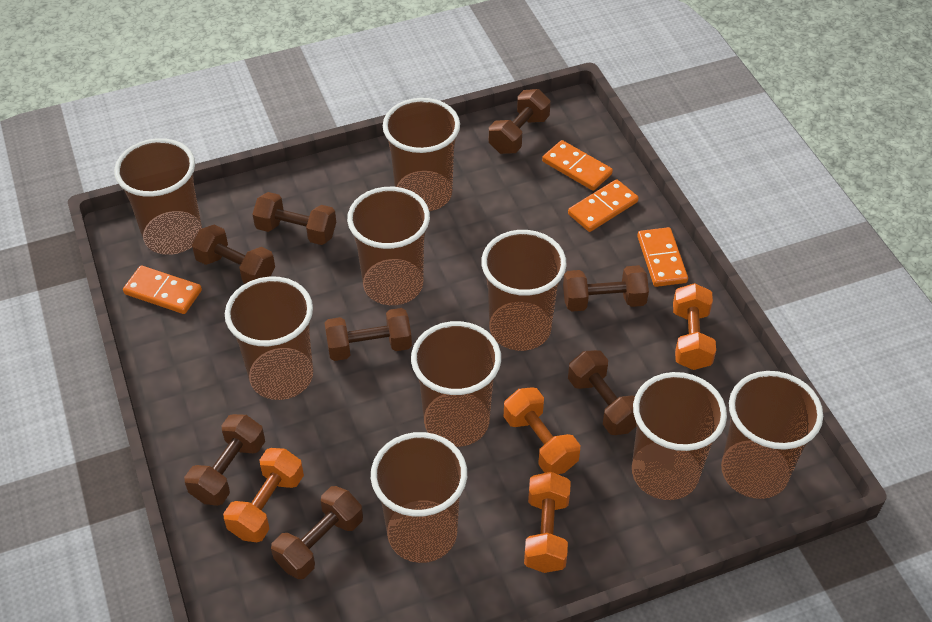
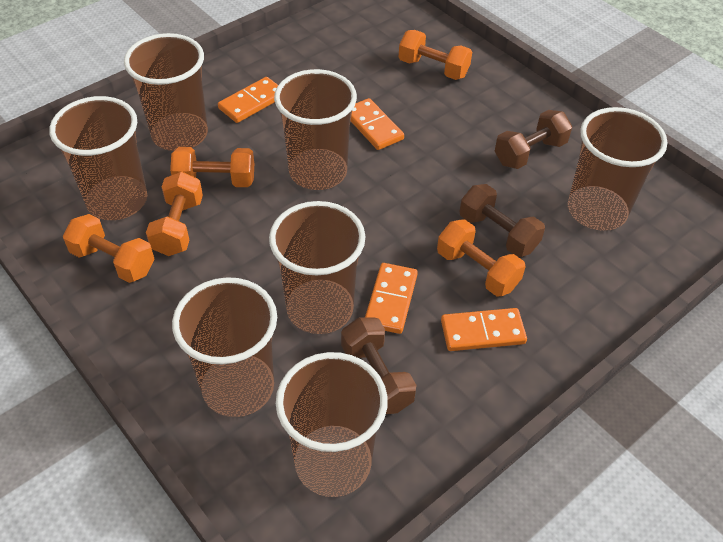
brown cup: 9 -> 7
brown dumbbell: 8 -> 3
orange dumbbell: 4 -> 5

